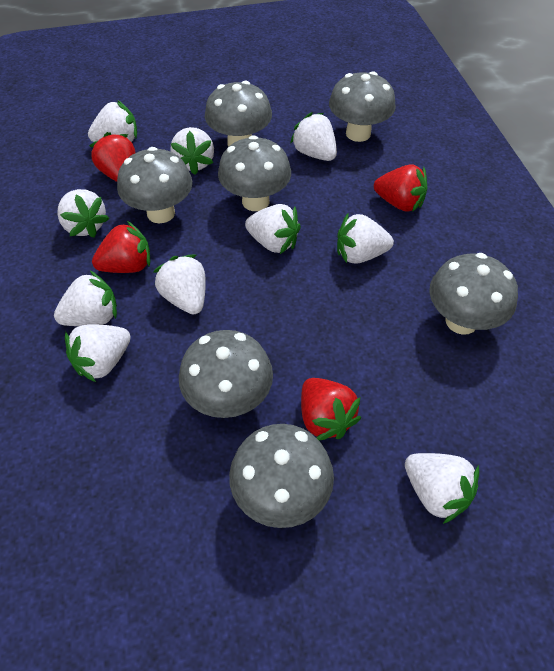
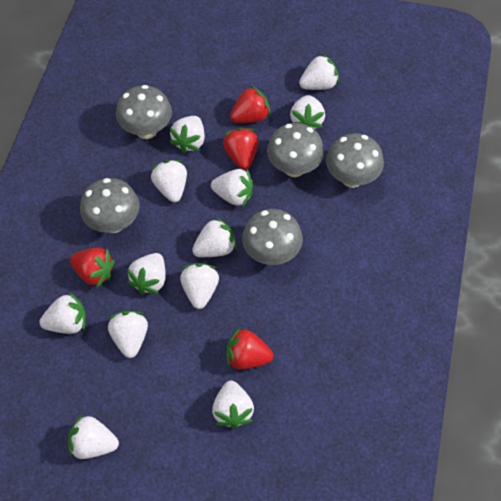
grey mushroom: 7 -> 5
white strawberry: 10 -> 12

